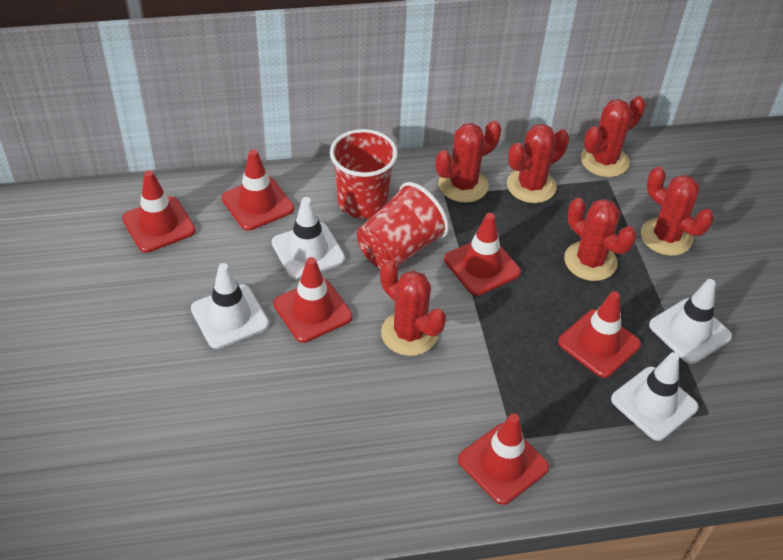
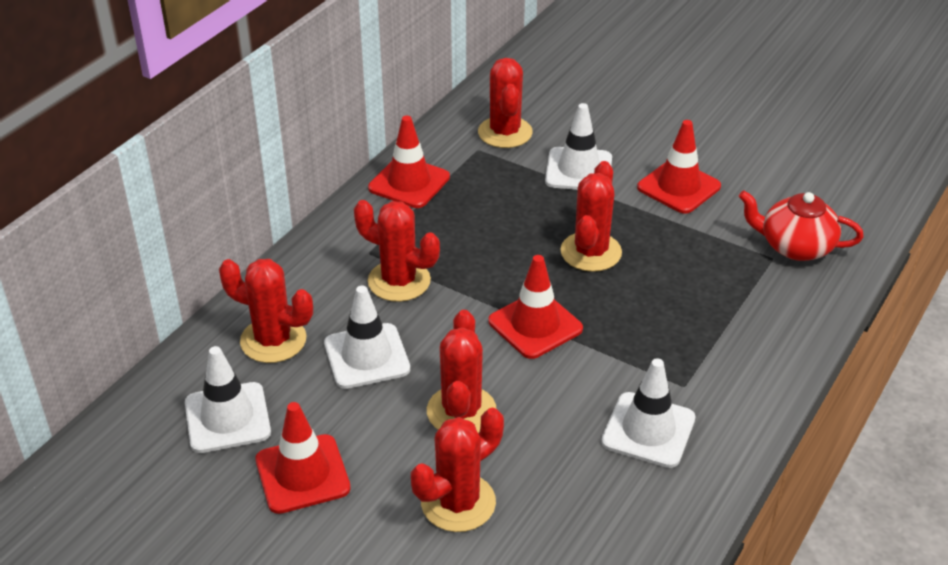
red cup: 2 -> 0
red teapot: 0 -> 1
red traffic cone: 6 -> 4

